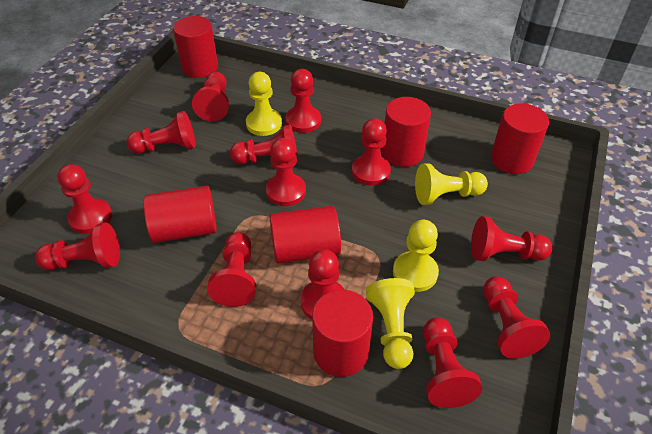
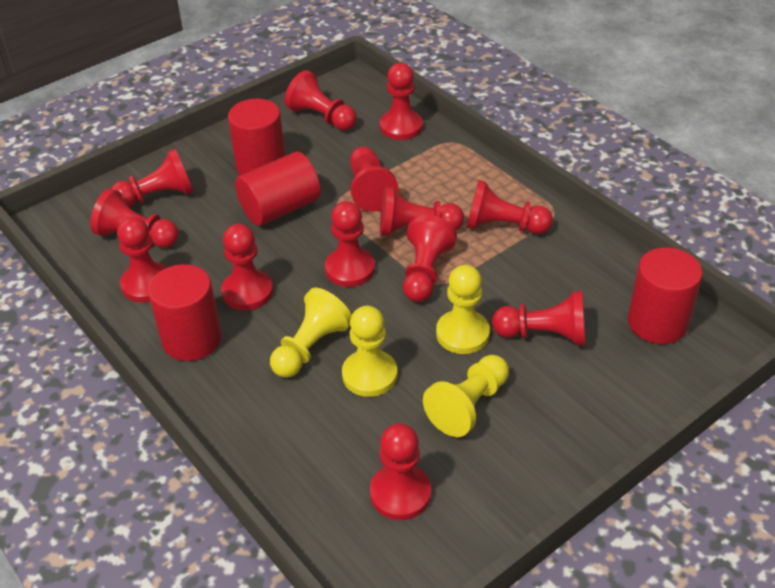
red cylinder: 6 -> 4

